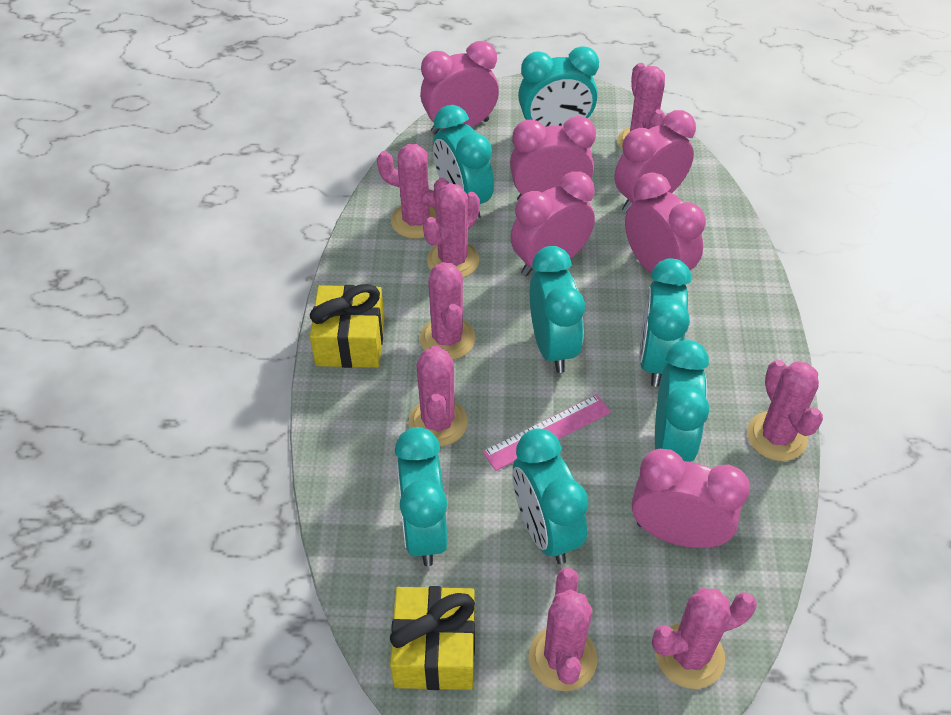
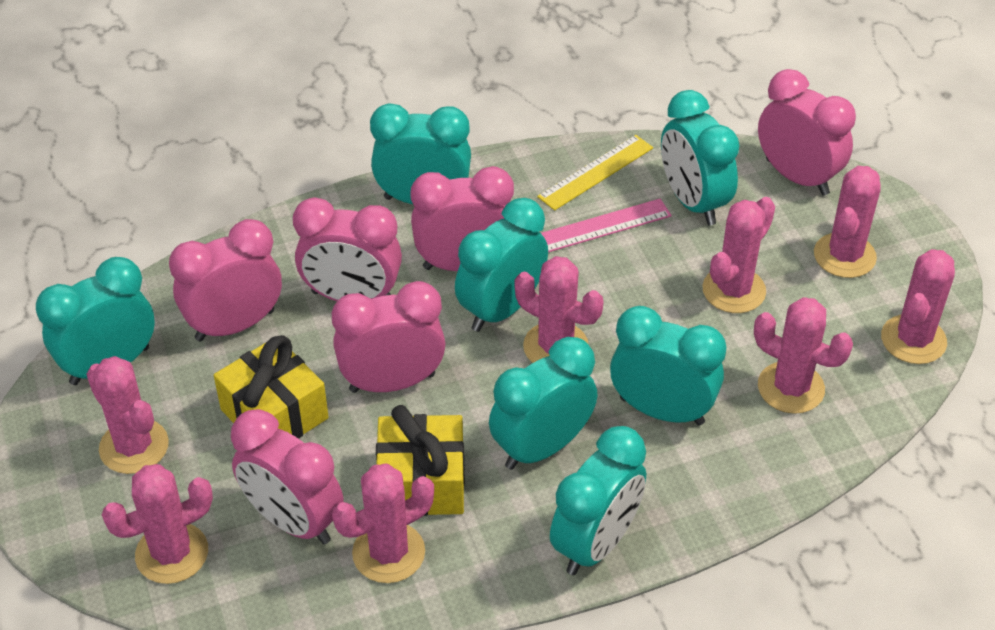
yellow ruler: 0 -> 1

